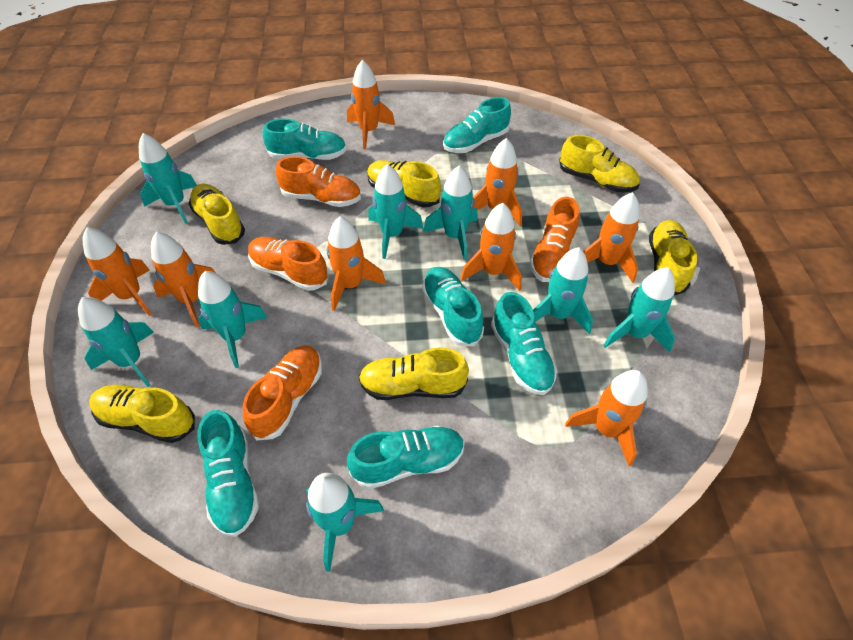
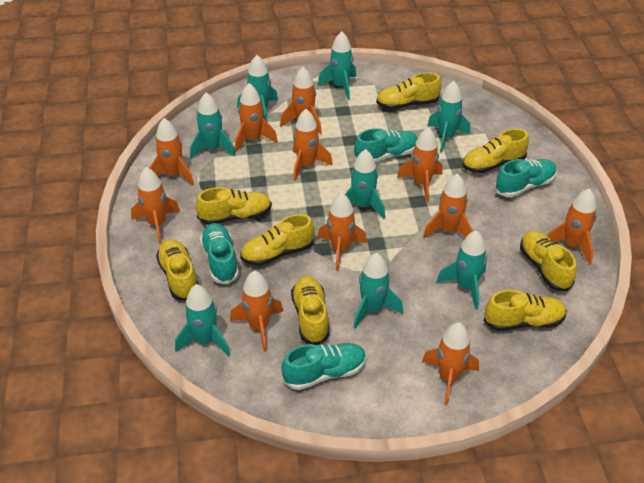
orange rocket: 8 -> 11
orange shoe: 4 -> 0
turquoise shoe: 6 -> 4
yellow shoe: 6 -> 8

